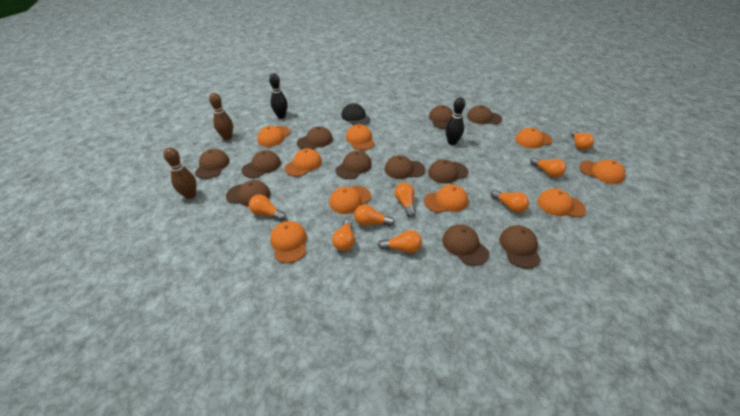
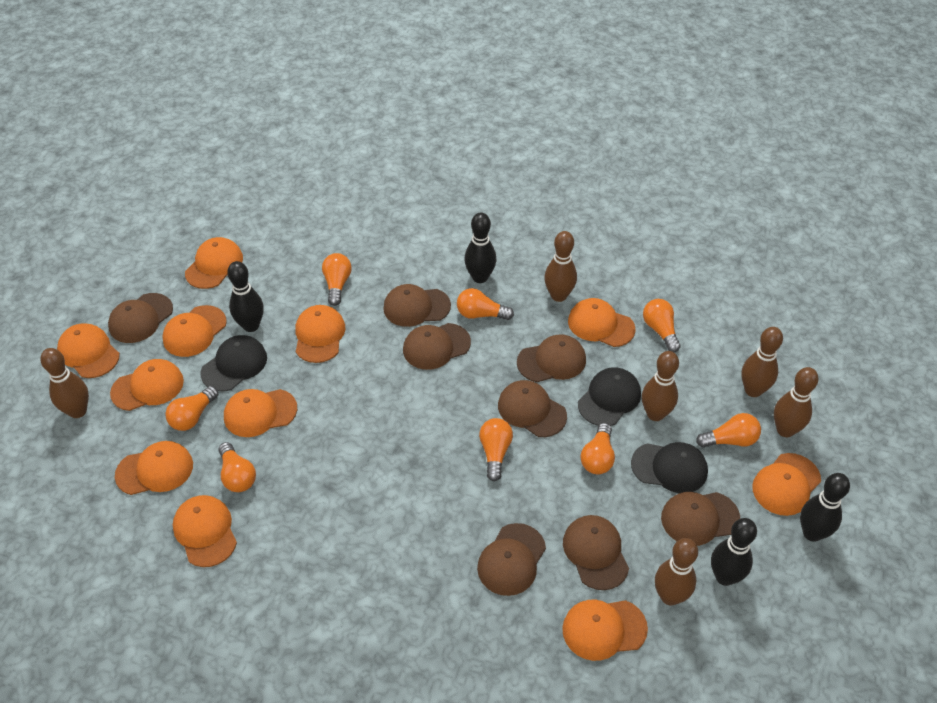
black bowling pin: 2 -> 4
black cap: 1 -> 3
brown bowling pin: 2 -> 6
brown cap: 11 -> 8
orange cap: 9 -> 11

